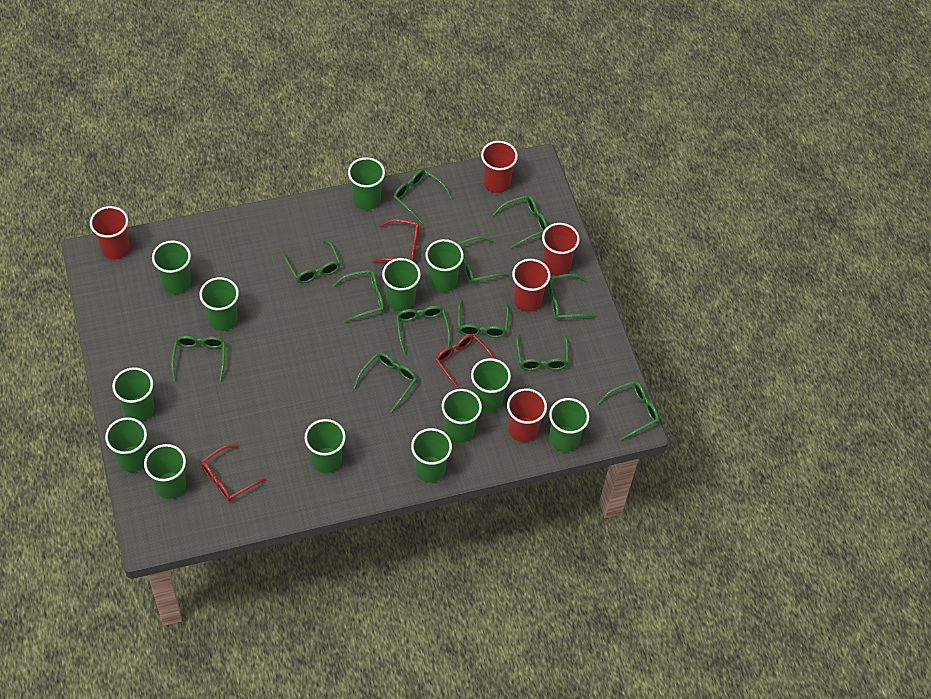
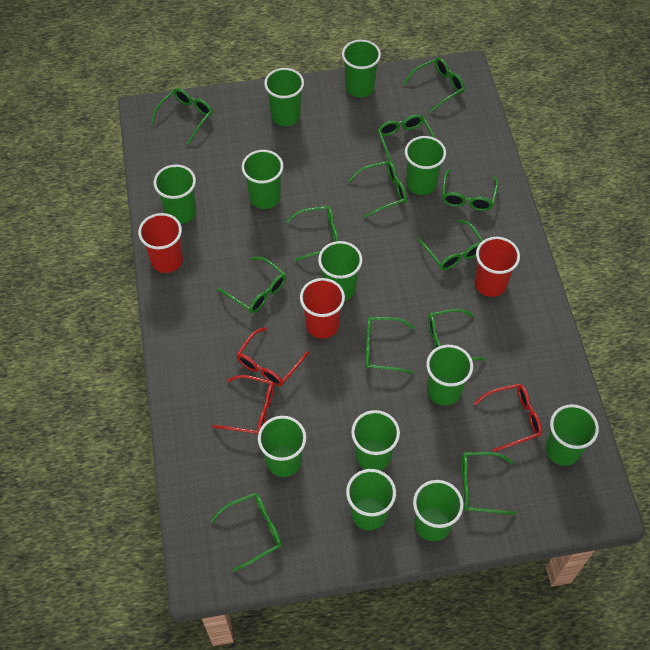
green cup: 13 -> 12
red cup: 5 -> 3

